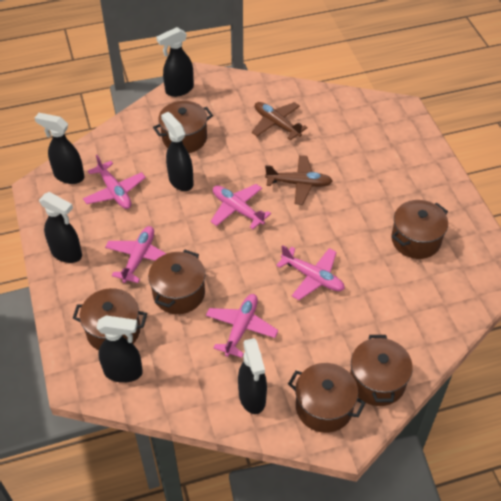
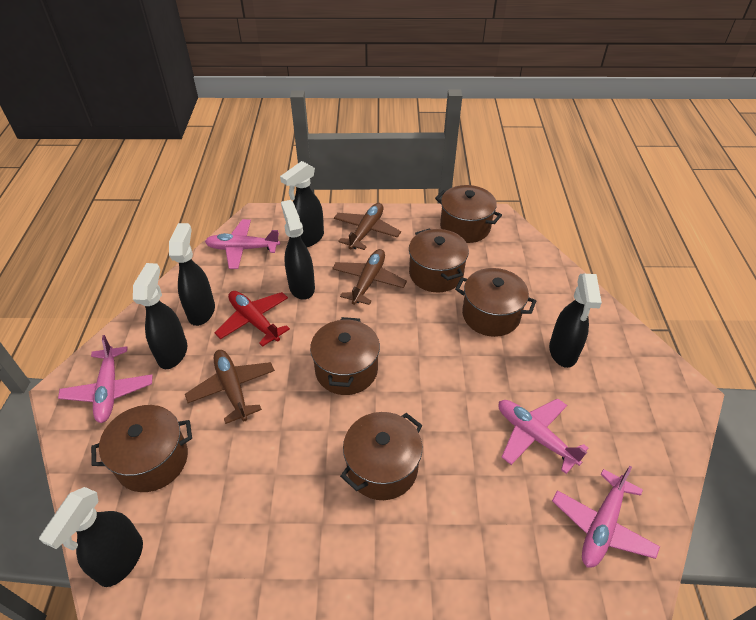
brown plane: 2 -> 3
pink plane: 5 -> 4
red plane: 0 -> 1

